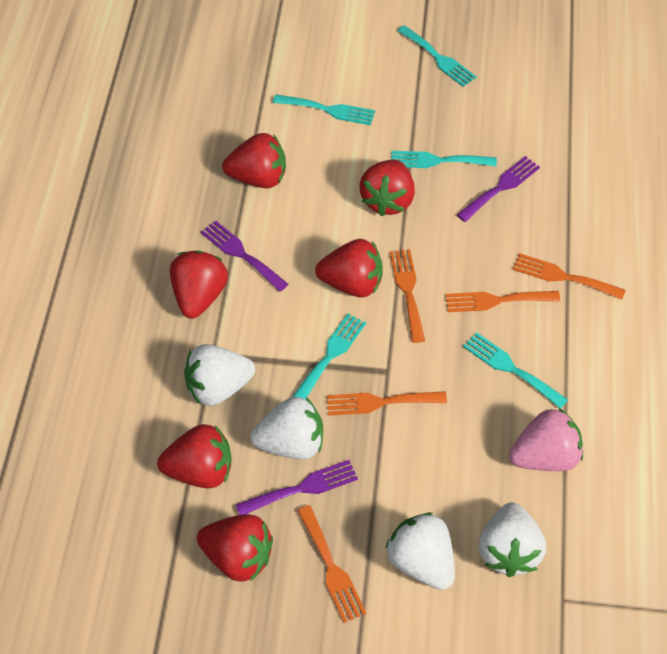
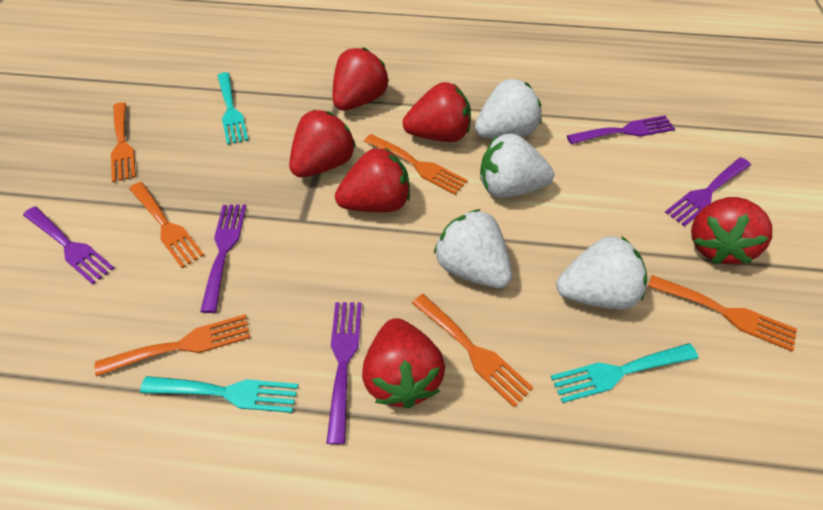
orange fork: 5 -> 6
pink strawberry: 1 -> 0
purple fork: 3 -> 5
turquoise fork: 5 -> 3

